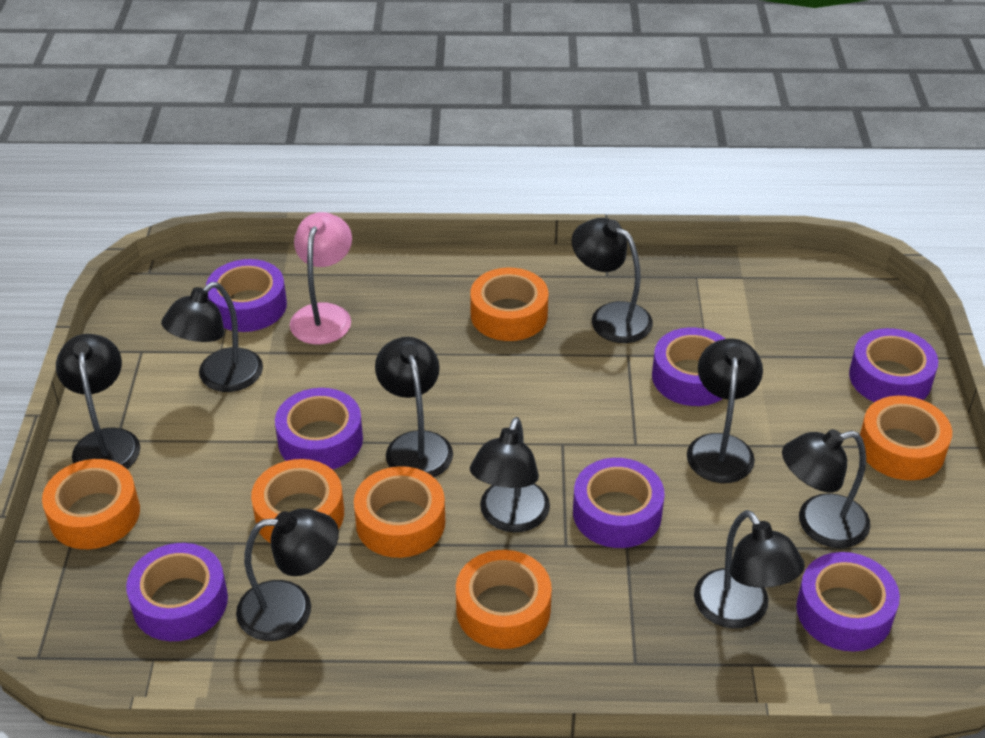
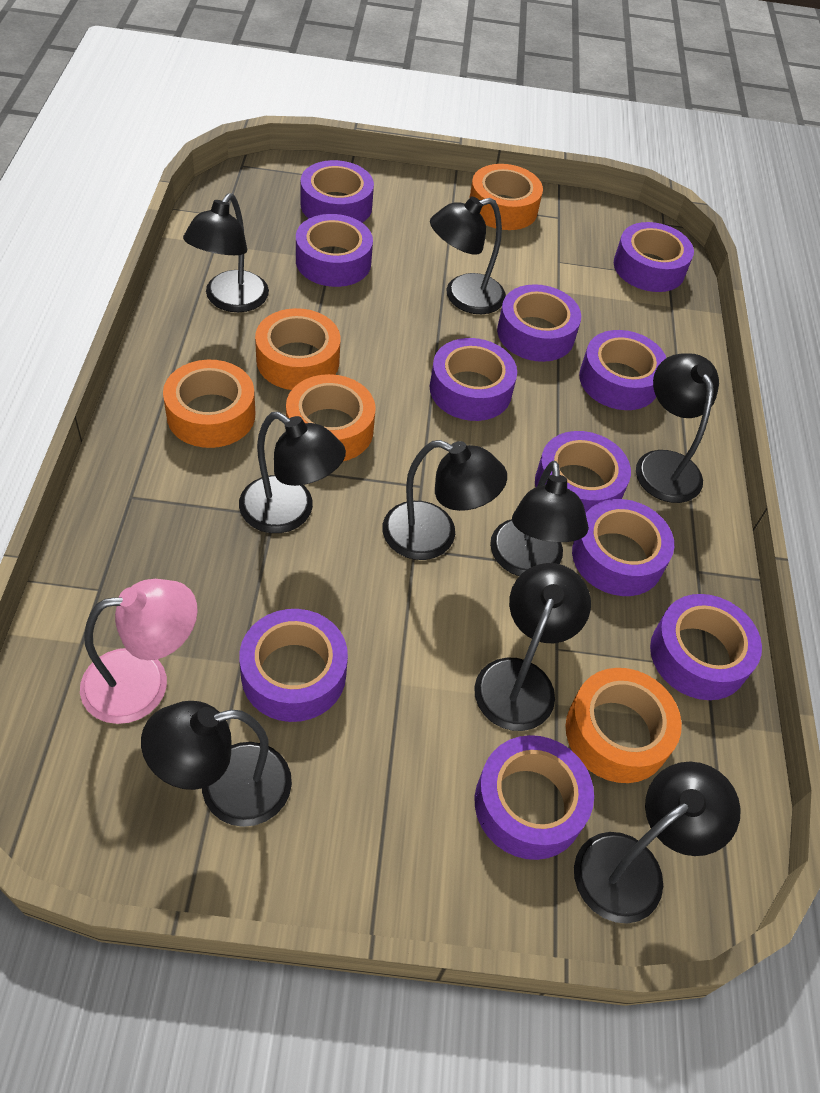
orange tape: 6 -> 5
purple tape: 7 -> 11

